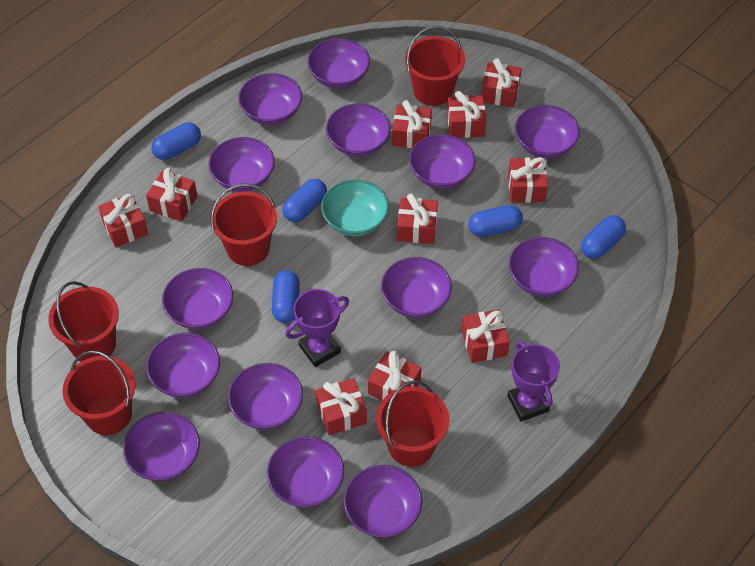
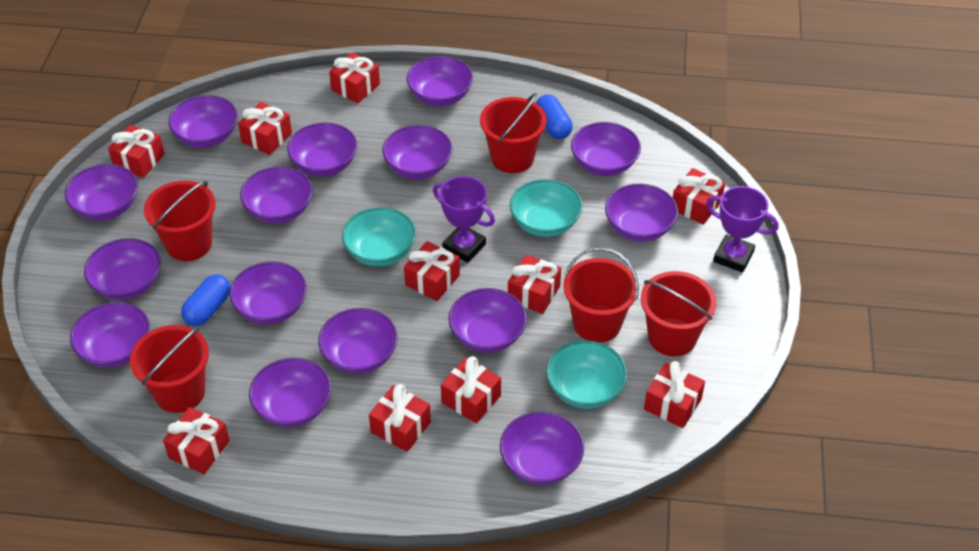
blue capsule: 5 -> 2
purple bowl: 14 -> 15
turquoise bowl: 1 -> 3

